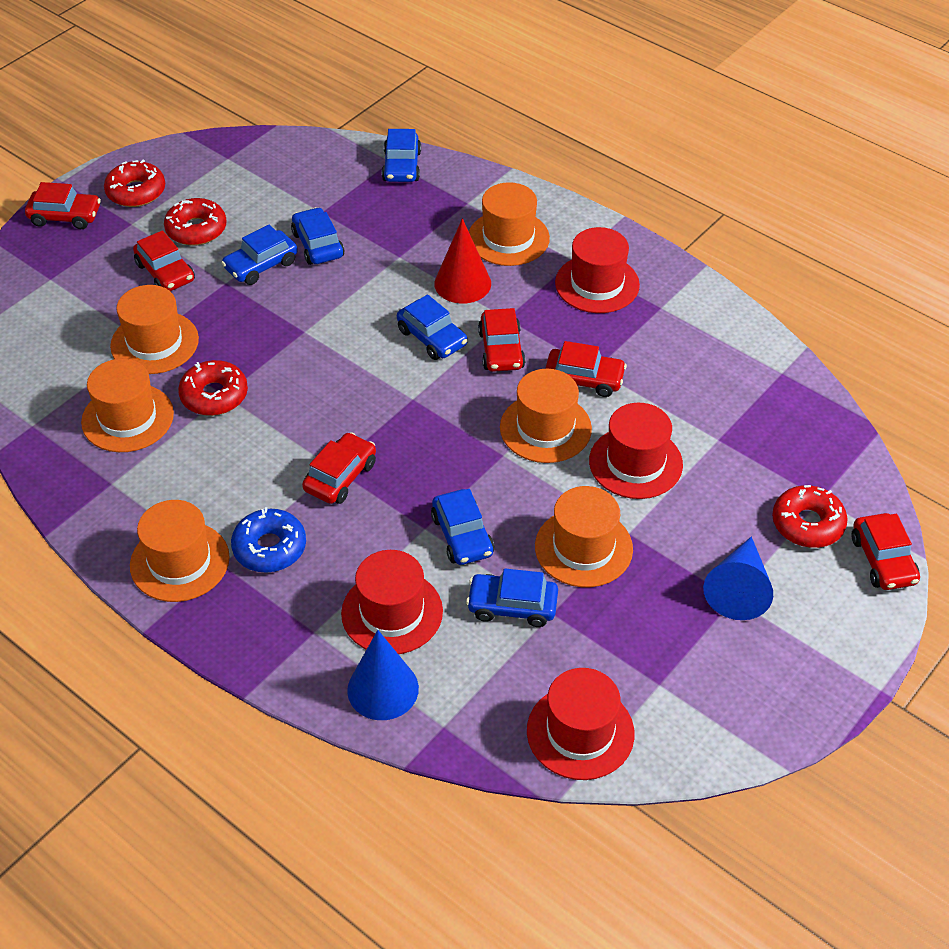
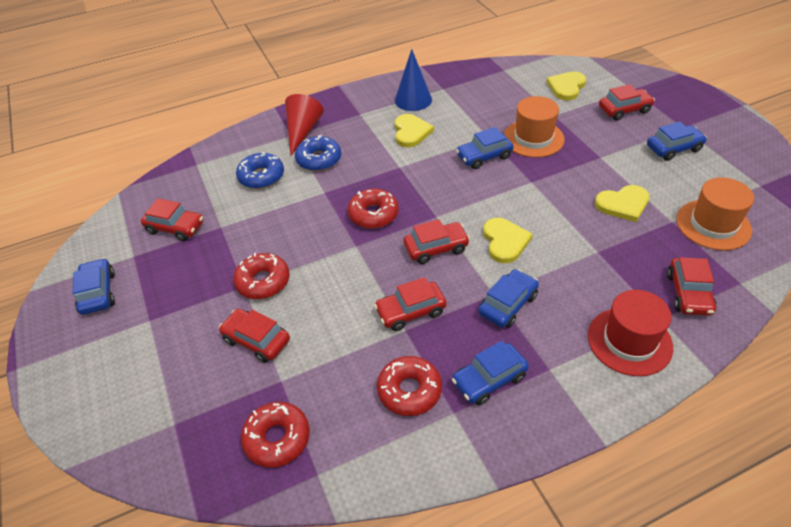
blue car: 6 -> 5
blue cone: 2 -> 1
blue donut: 1 -> 2
orange hat: 6 -> 2
red hat: 4 -> 1
yellow heart: 0 -> 4

